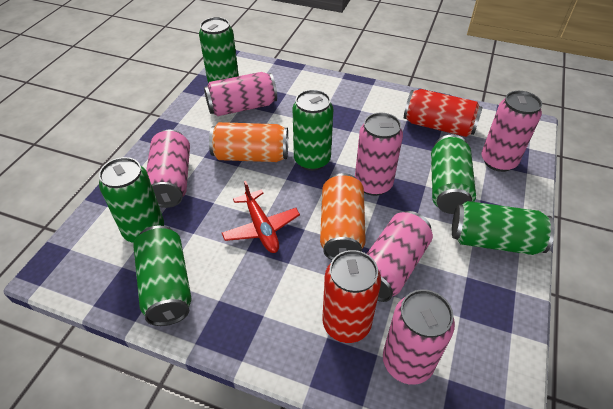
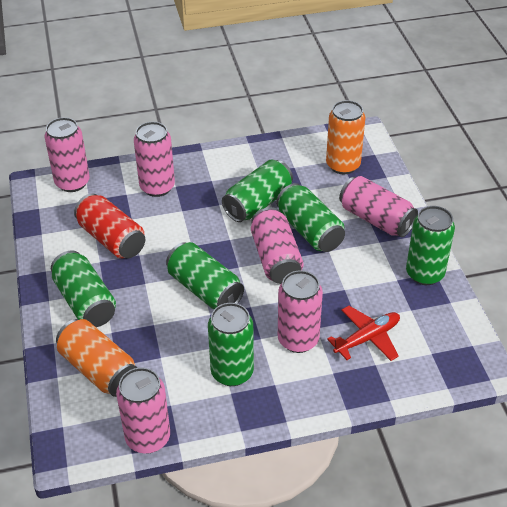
red can: 2 -> 1

